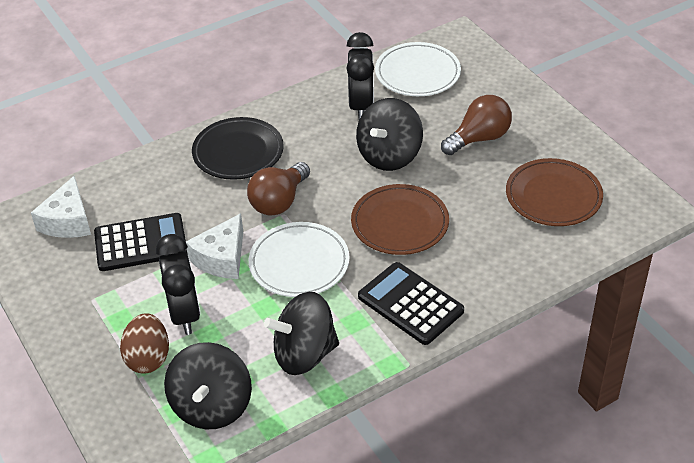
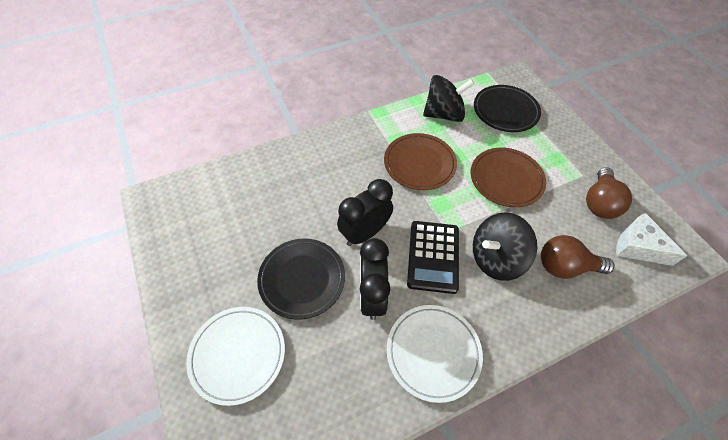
black calculator: 2 -> 1
black plate: 1 -> 2
black spinning top: 3 -> 2
brown egg: 1 -> 0
white cheese: 2 -> 1

